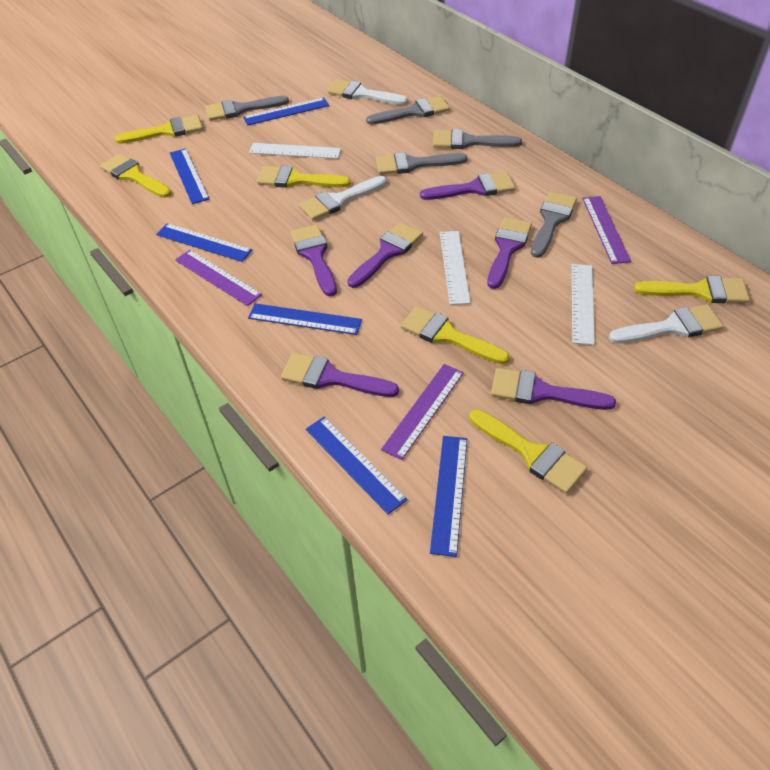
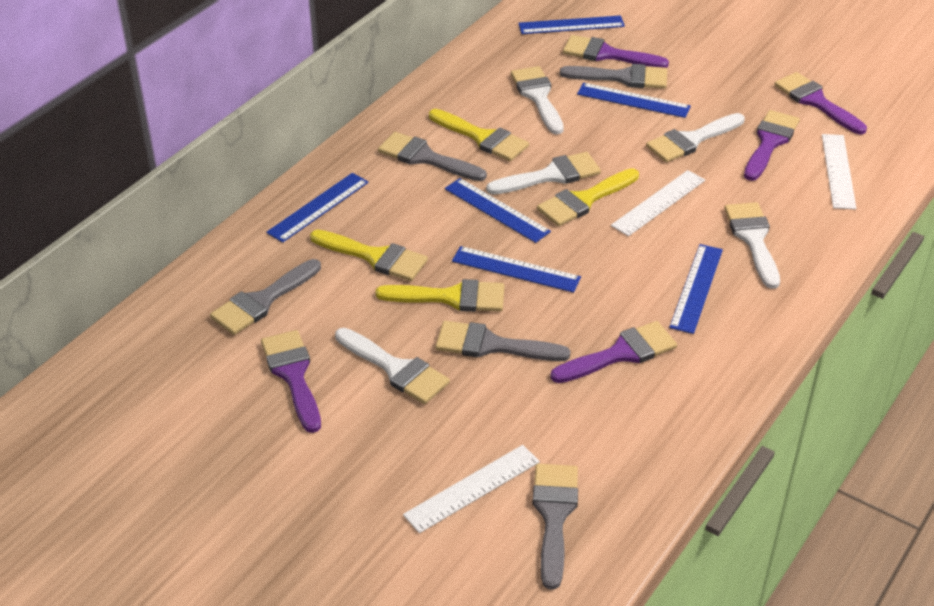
purple brush: 6 -> 5
purple ruler: 3 -> 0
white brush: 3 -> 5
yellow brush: 6 -> 4

